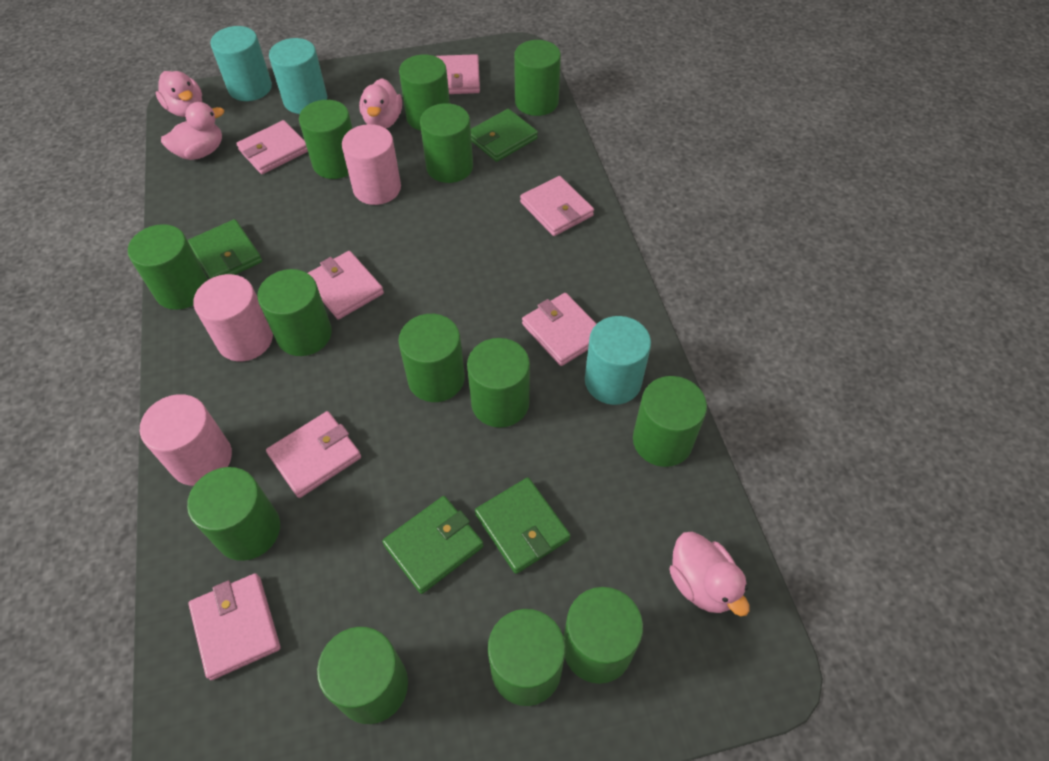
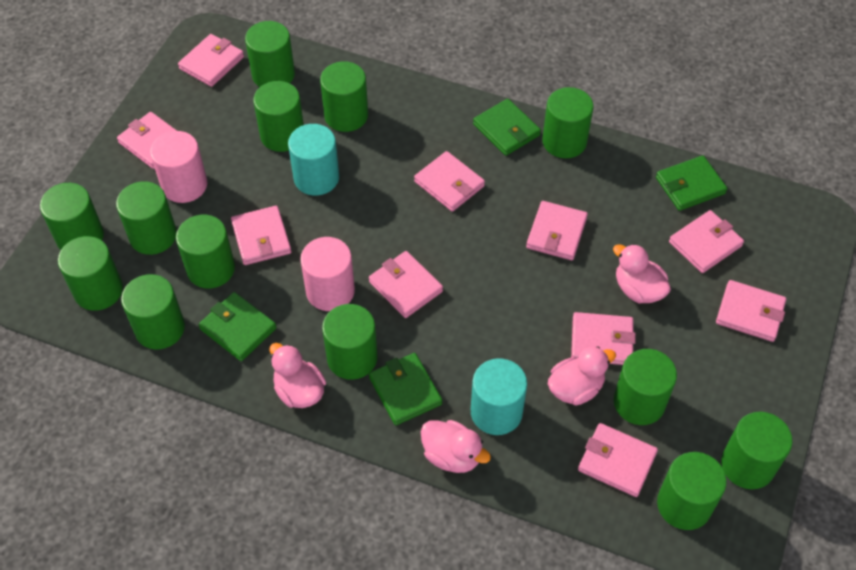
pink cylinder: 3 -> 2
pink wallet: 7 -> 10
turquoise cylinder: 3 -> 2

